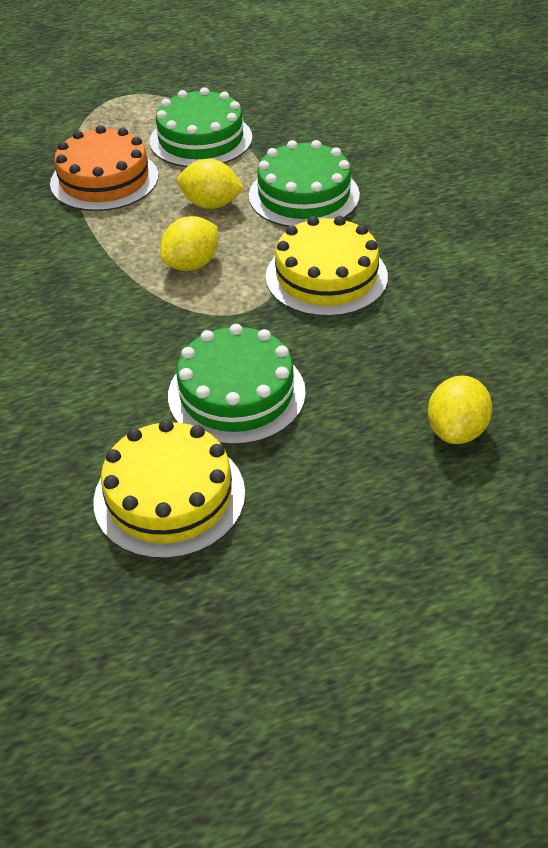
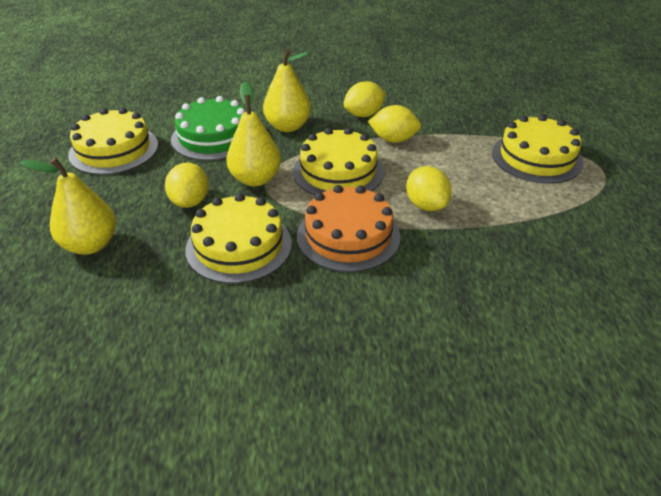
green cake: 3 -> 1
yellow cake: 2 -> 4
yellow lemon: 3 -> 4
yellow pear: 0 -> 3

